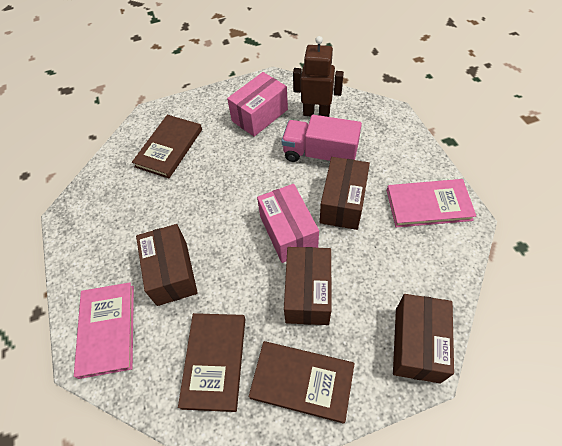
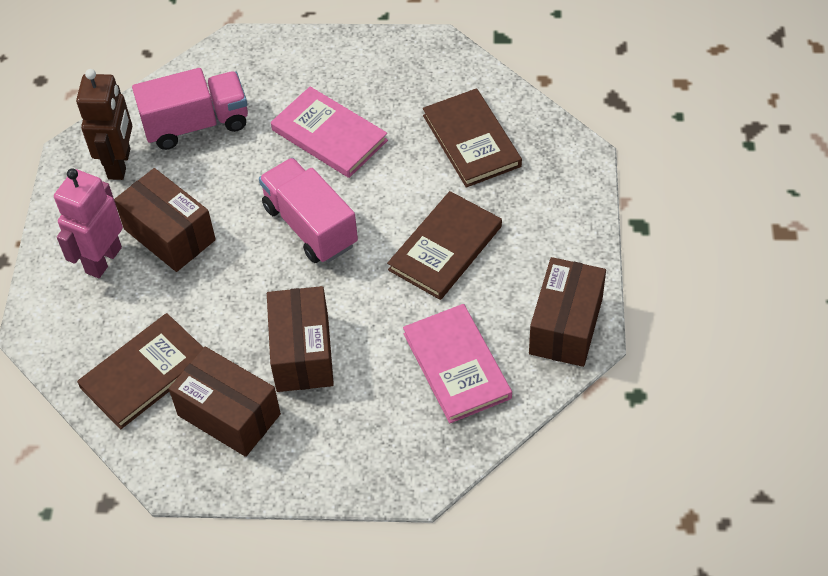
pink box: 2 -> 0
pink robot: 0 -> 1
pink truck: 1 -> 2

